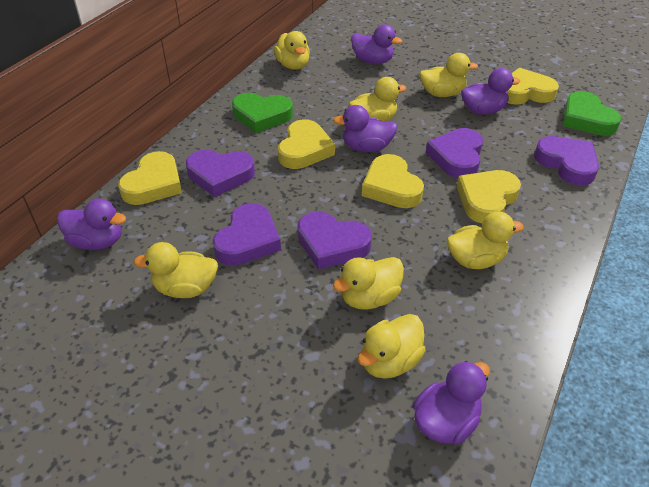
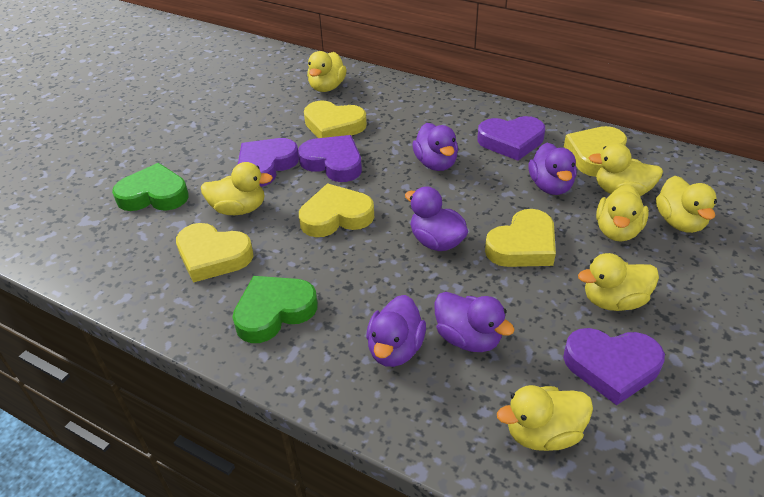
purple heart: 5 -> 4

